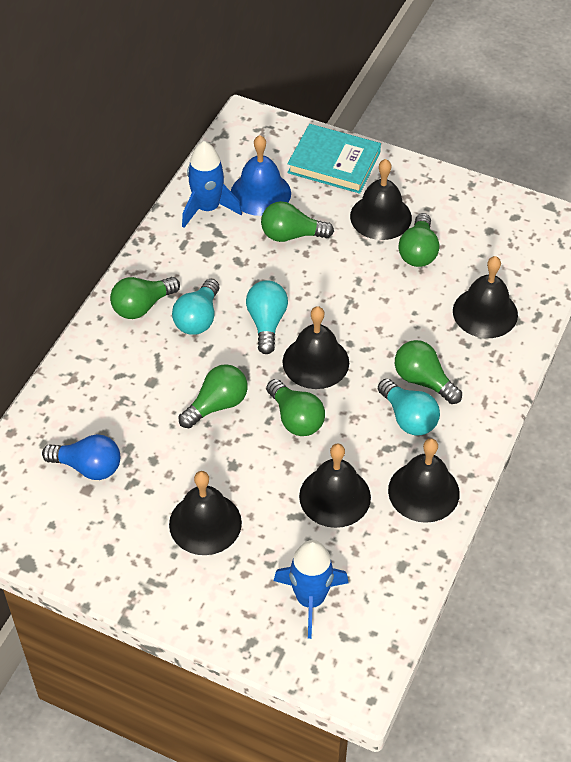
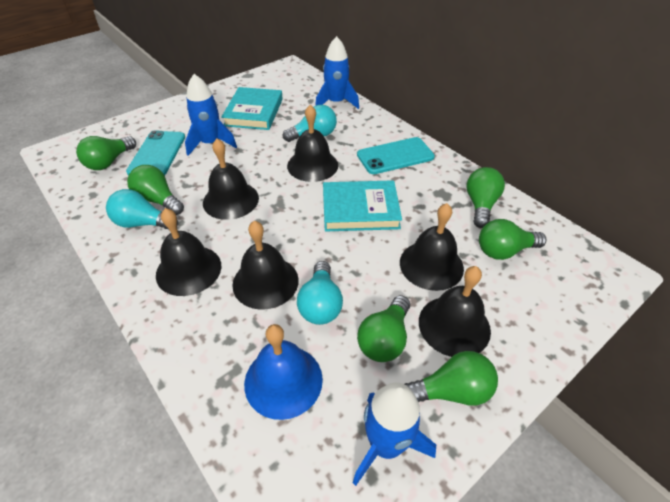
blue light bulb: 1 -> 0
blue rocket: 2 -> 3
turquoise book: 1 -> 2
turquoise phone: 0 -> 2

